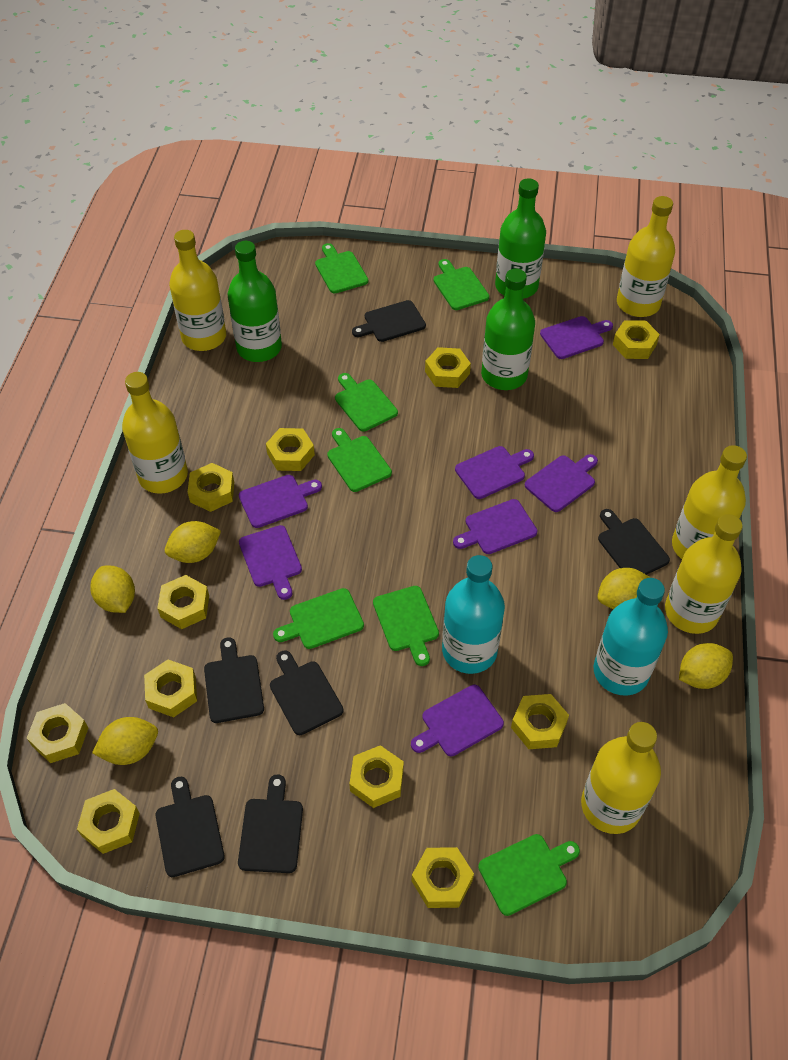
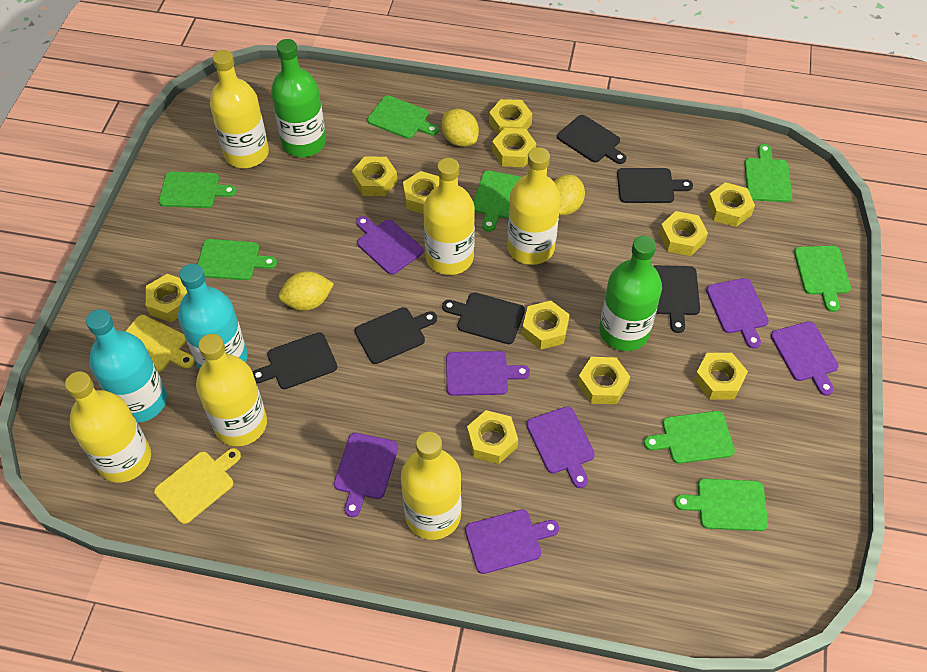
green bottle: 3 -> 2
green cutting board: 7 -> 8
yellow cutting board: 0 -> 2
yellow lemon: 5 -> 3

